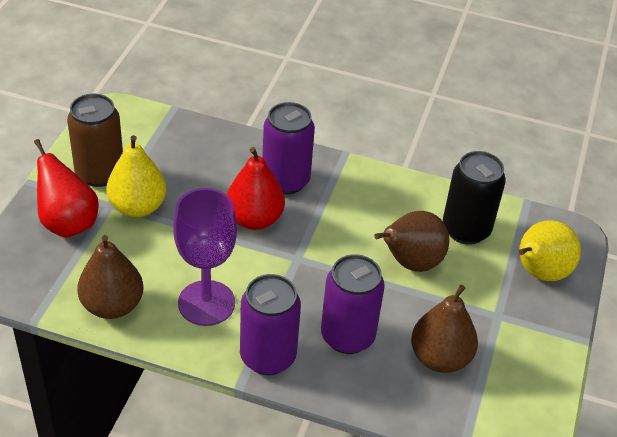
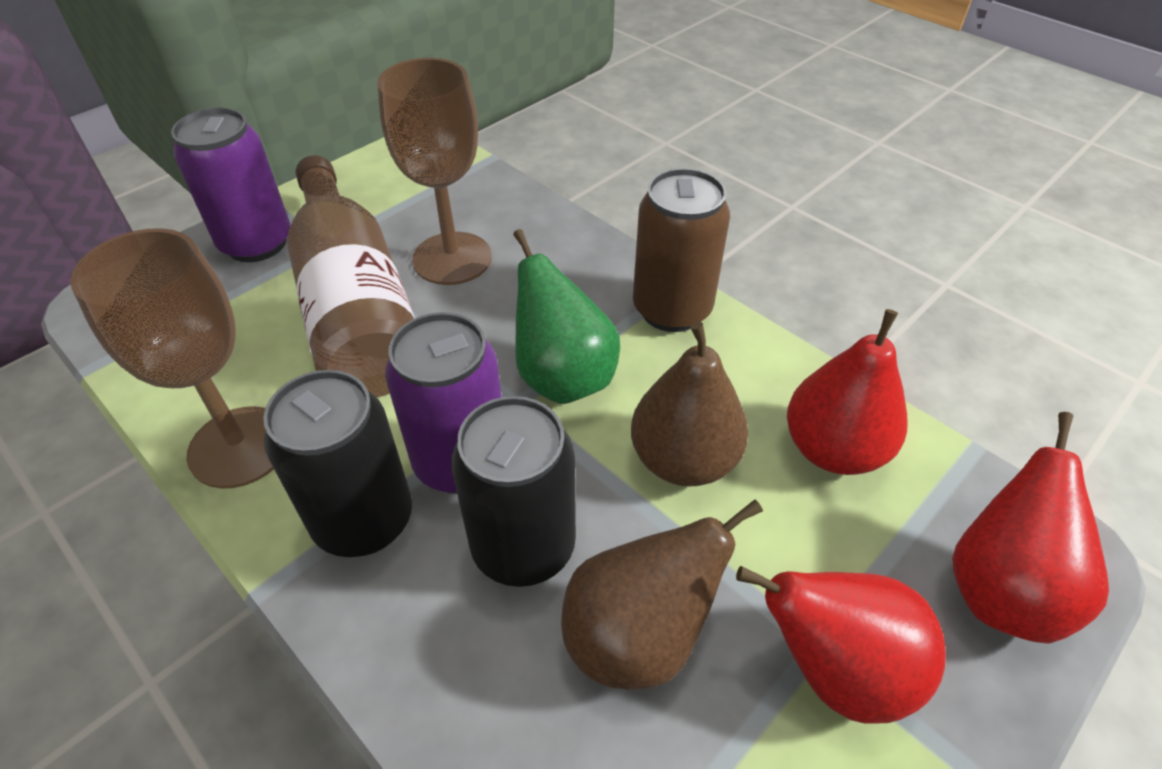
black can: 1 -> 2
brown bottle: 0 -> 1
brown goblet: 0 -> 2
brown pear: 3 -> 2
green pear: 0 -> 1
purple can: 3 -> 2
purple goblet: 1 -> 0
red pear: 2 -> 3
yellow pear: 2 -> 0

